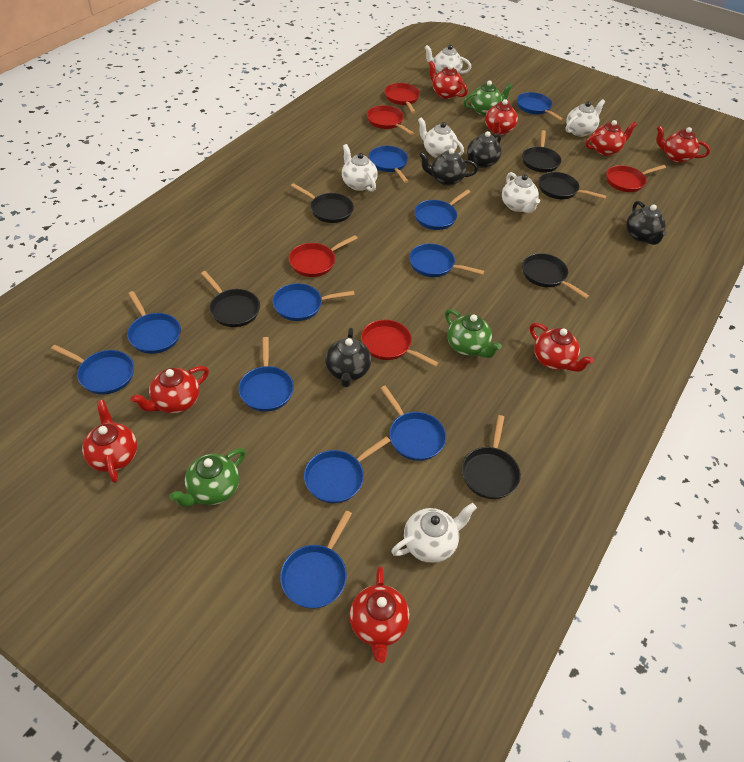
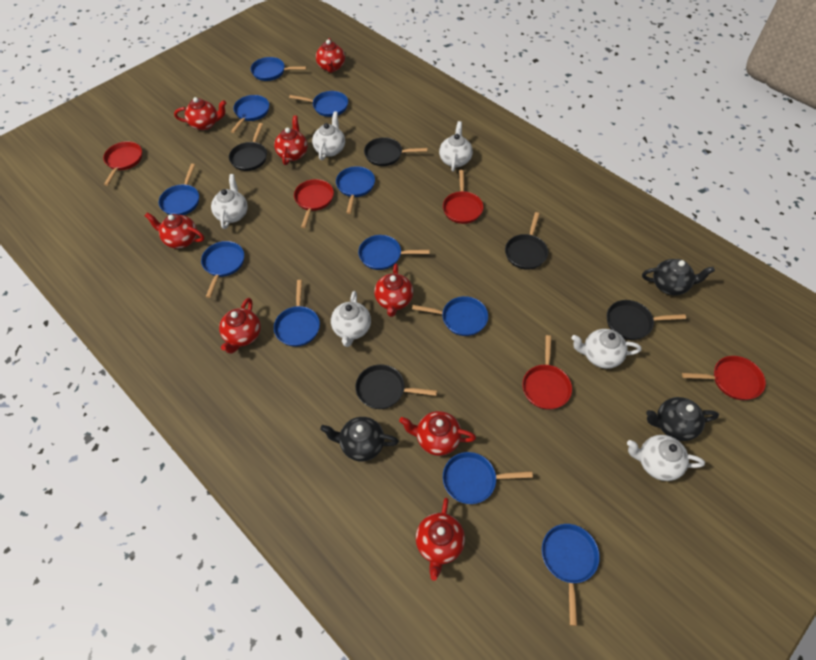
black pan: 6 -> 5
black teapot: 4 -> 3
green teapot: 3 -> 0

